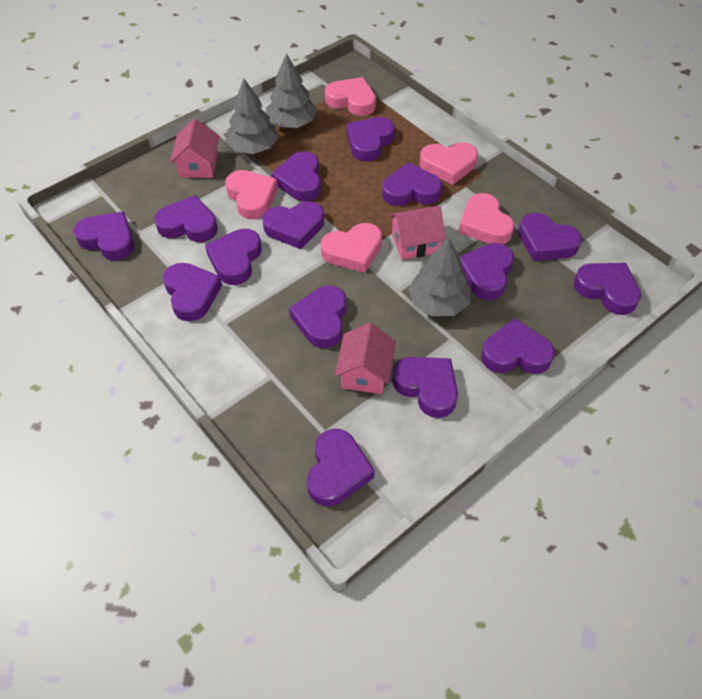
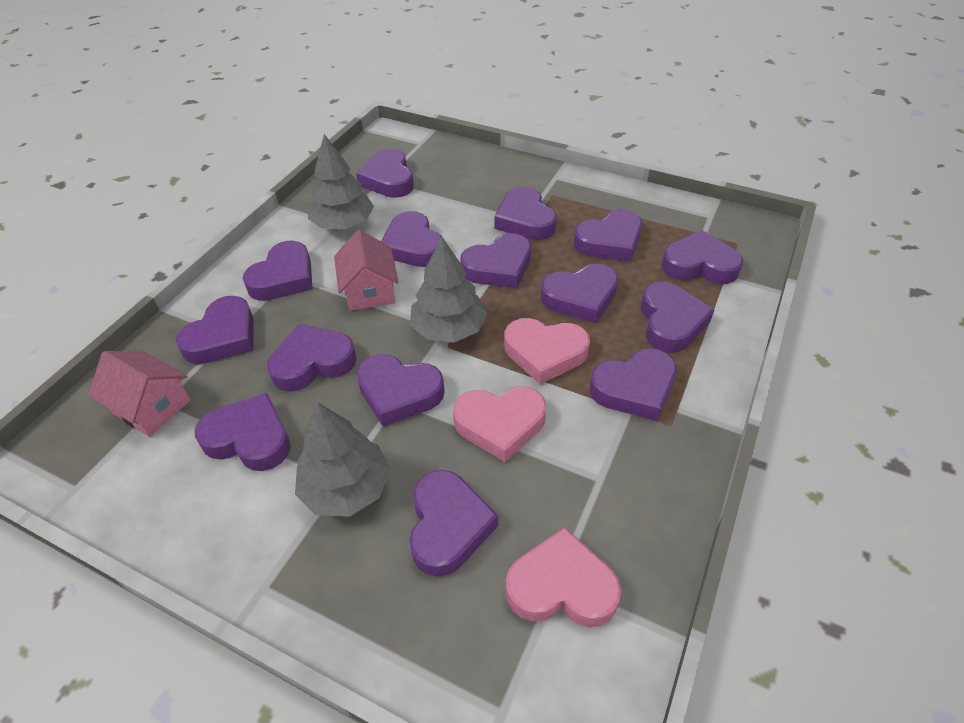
pink heart: 5 -> 3
pink house: 3 -> 2

